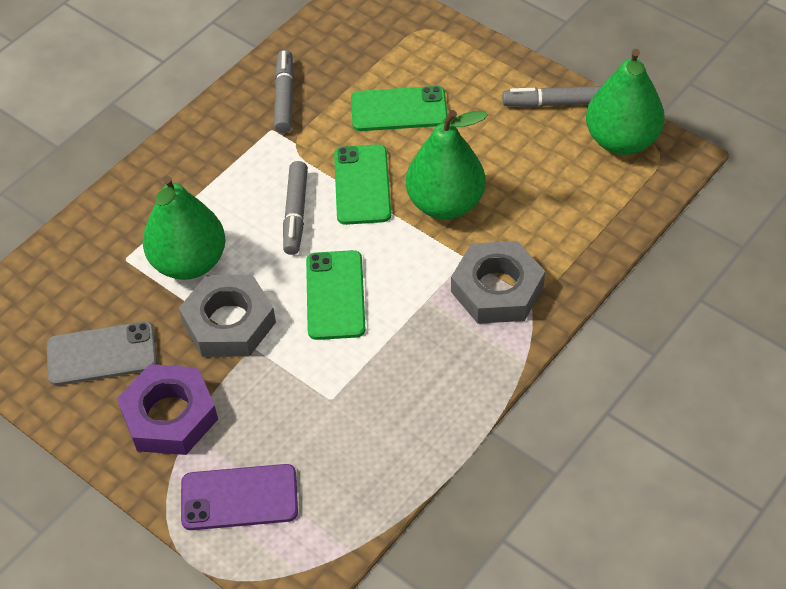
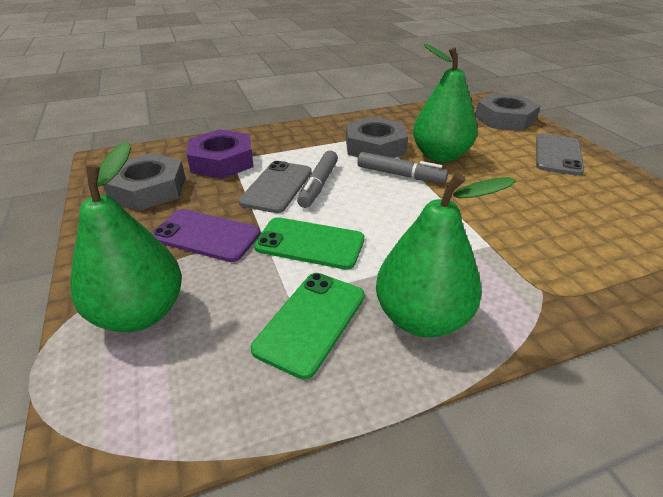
green phone: 3 -> 2
grey marker: 3 -> 2
grey nut: 2 -> 3
grey phone: 1 -> 2

